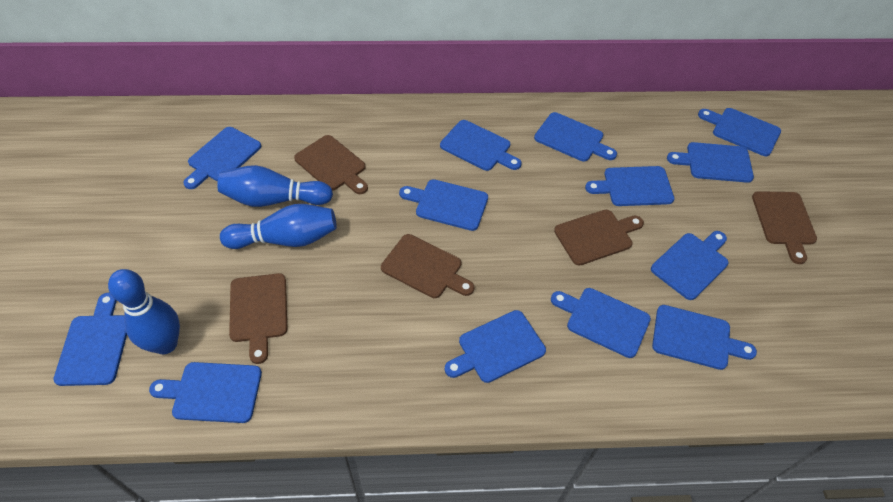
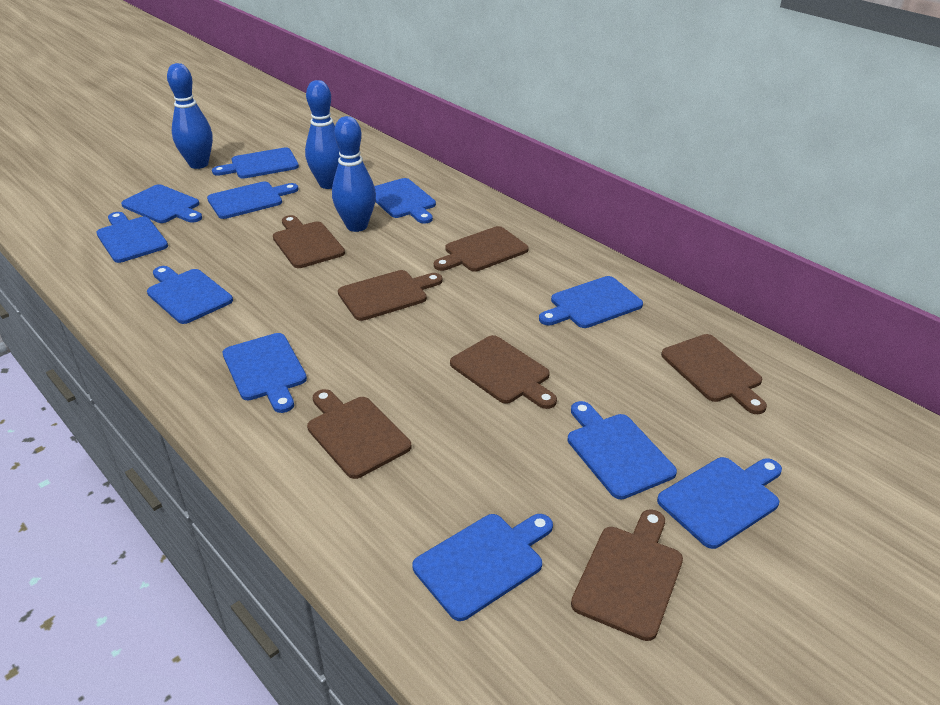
blue cutting board: 13 -> 11
brown cutting board: 5 -> 7

